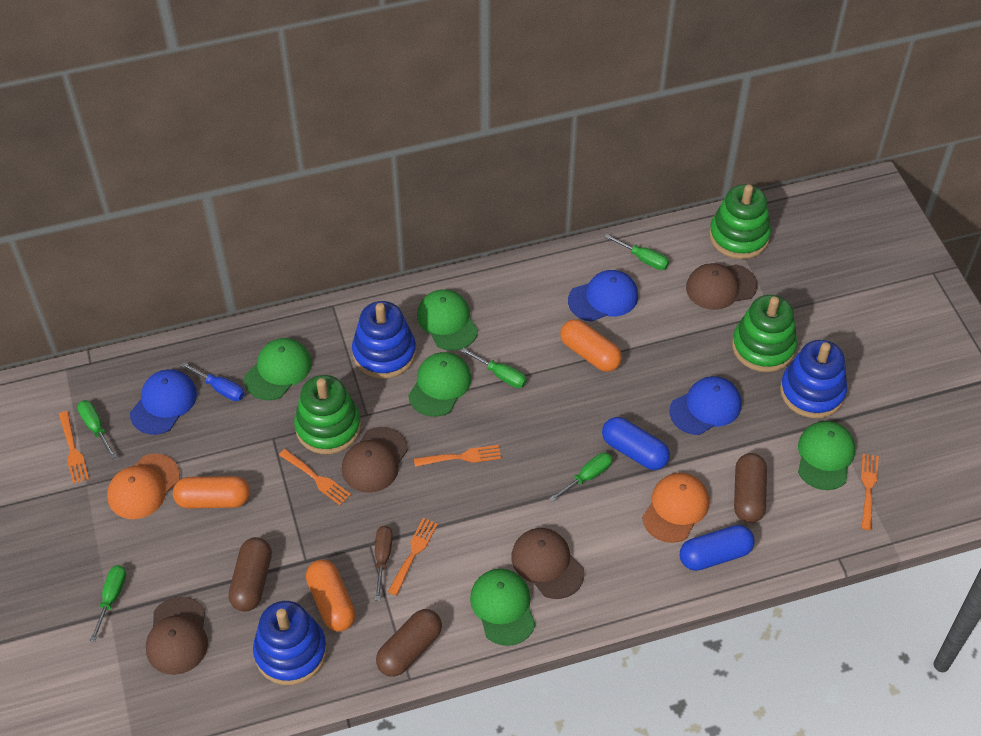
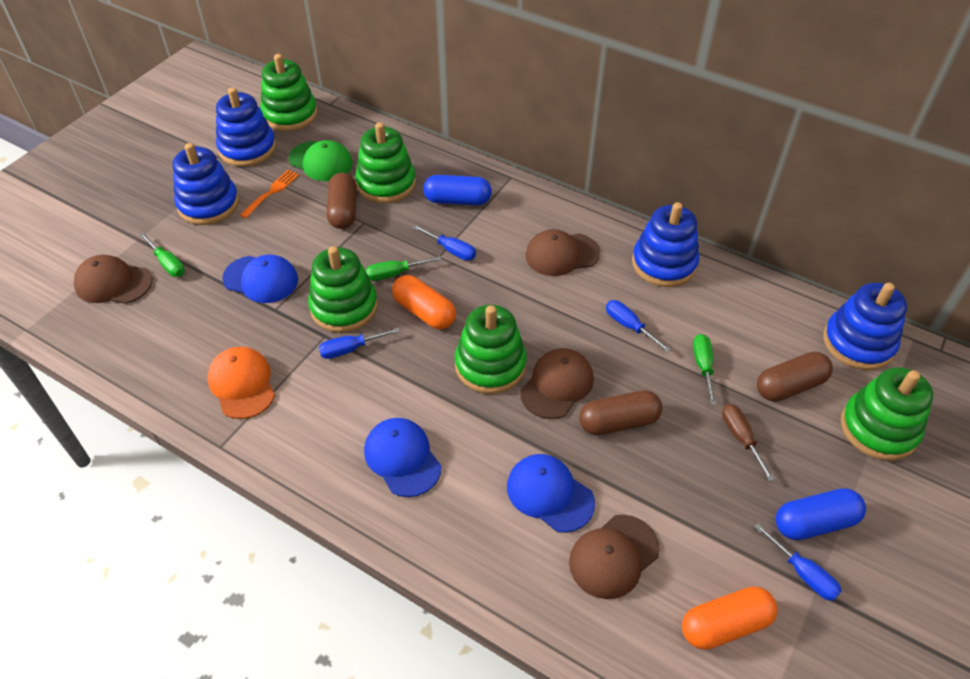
blue screwdriver: 1 -> 4
blue stacking toy: 3 -> 4
green cap: 5 -> 1
green screwdriver: 5 -> 3
green stacking toy: 3 -> 5
orange cap: 2 -> 1
orange capsule: 3 -> 2
orange fork: 5 -> 1

